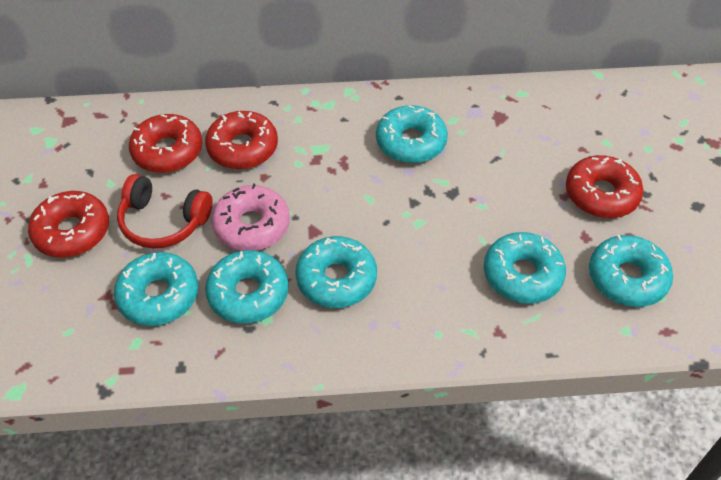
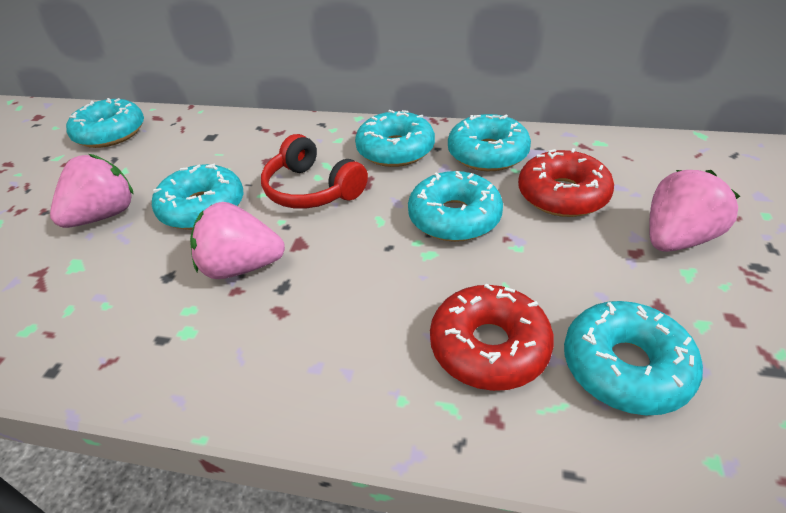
pink donut: 1 -> 0
pink strawberry: 0 -> 3
red donut: 4 -> 2

